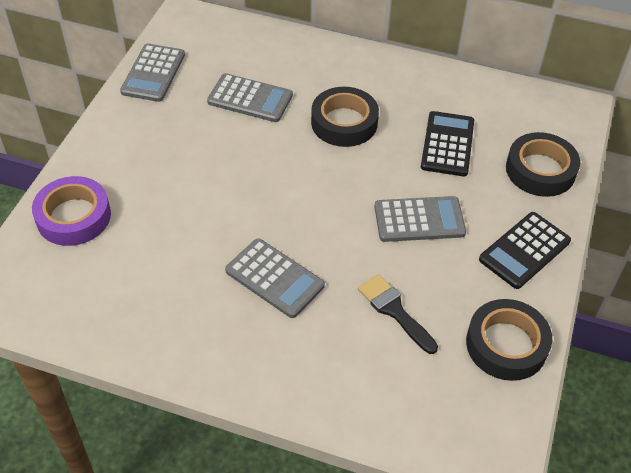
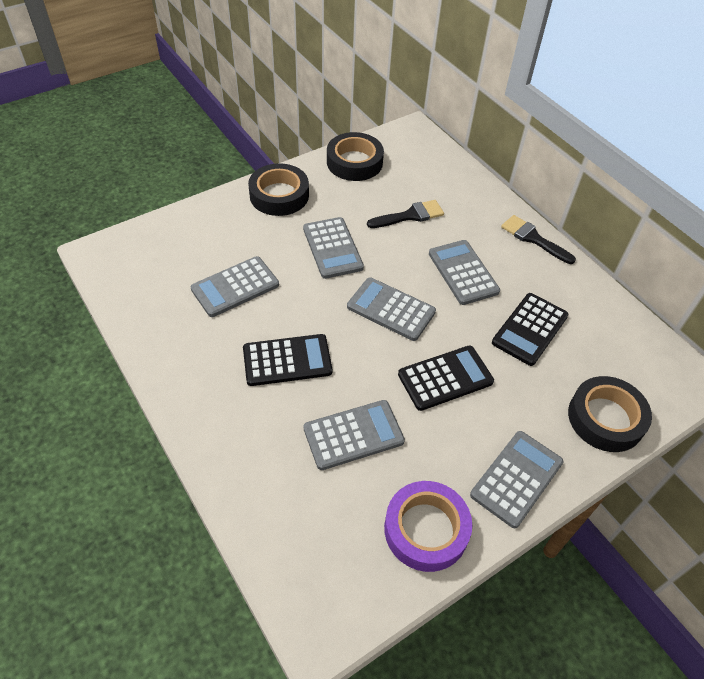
black brush: 1 -> 2
black calculator: 2 -> 3
grey calculator: 4 -> 6

